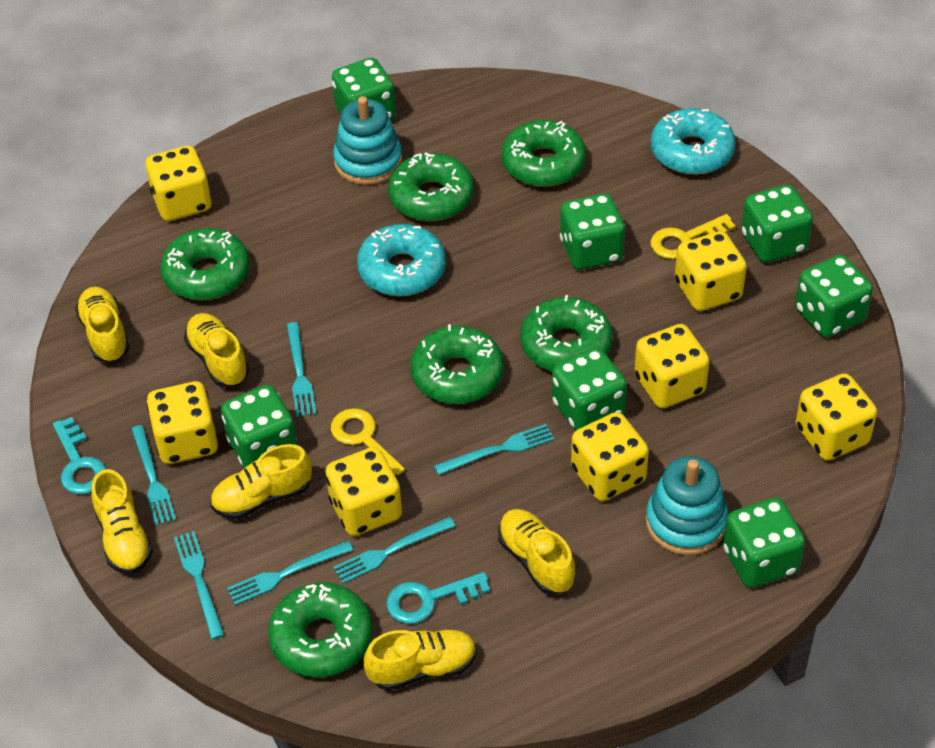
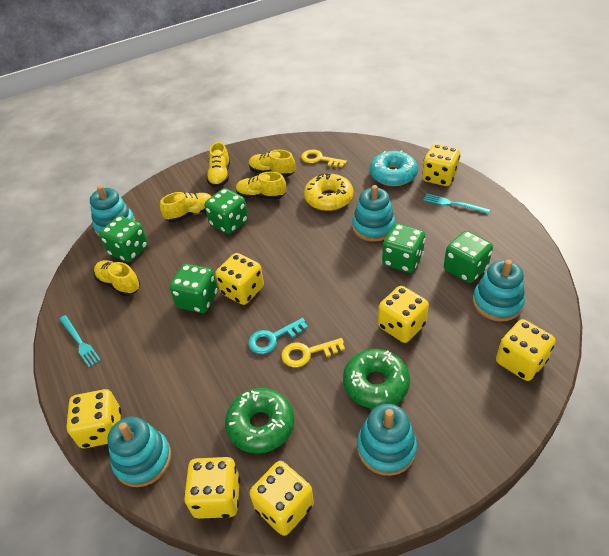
green dice: 7 -> 5
green donut: 6 -> 2
turquoise donut: 2 -> 1
turquoise fork: 6 -> 2
turquoise key: 2 -> 1
turquoise stacking toy: 2 -> 5
yellow donut: 0 -> 1
yellow shoe: 6 -> 5

